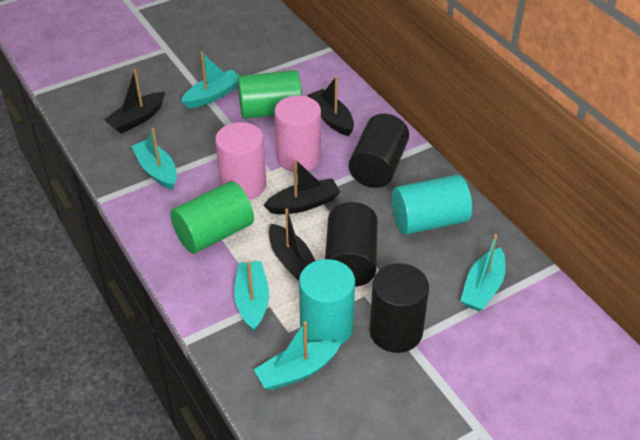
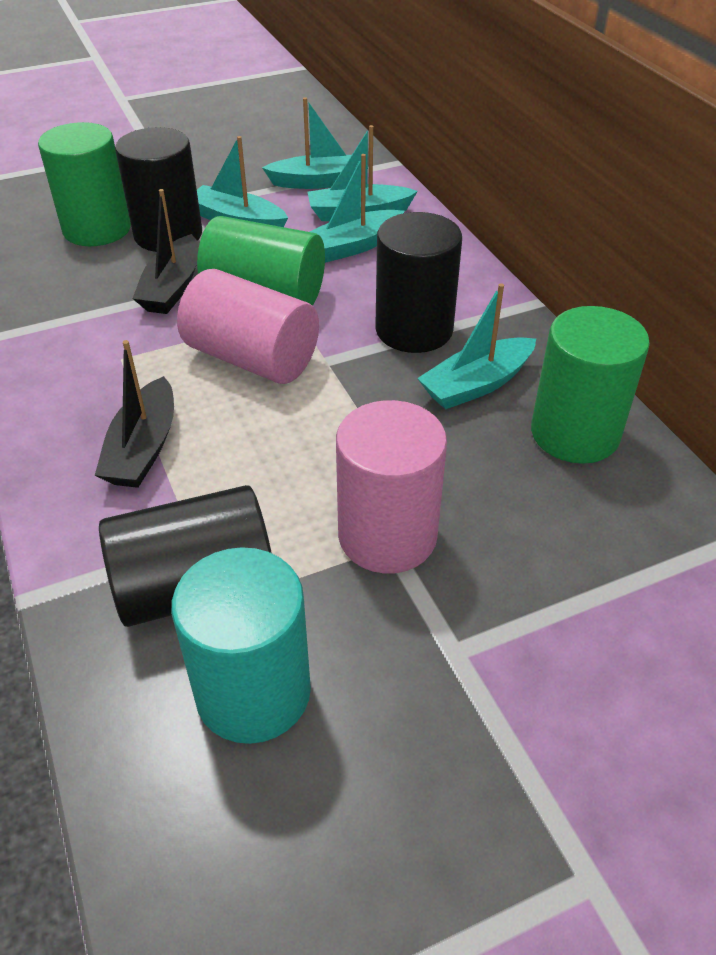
black boat: 4 -> 2
green cylinder: 2 -> 3
turquoise cylinder: 2 -> 1

